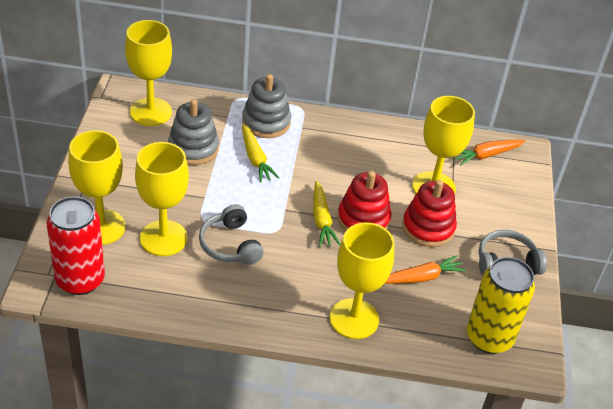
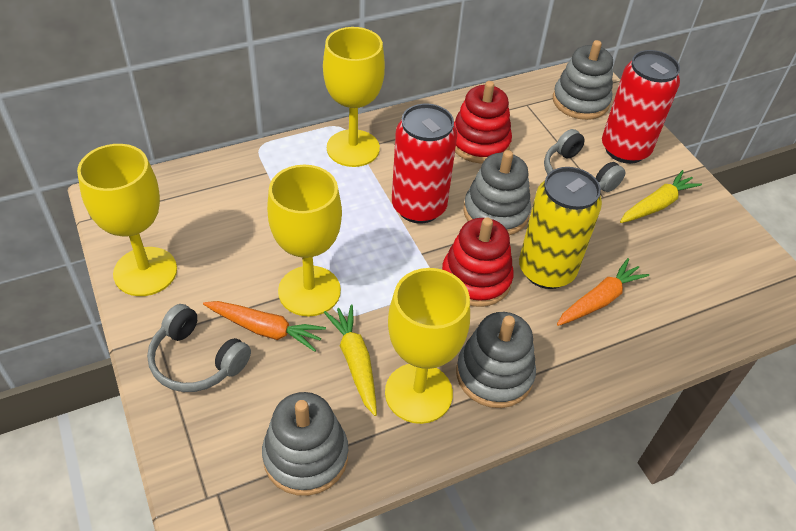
grey stacking toy: 2 -> 4
red can: 1 -> 2
yellow goblet: 5 -> 4

